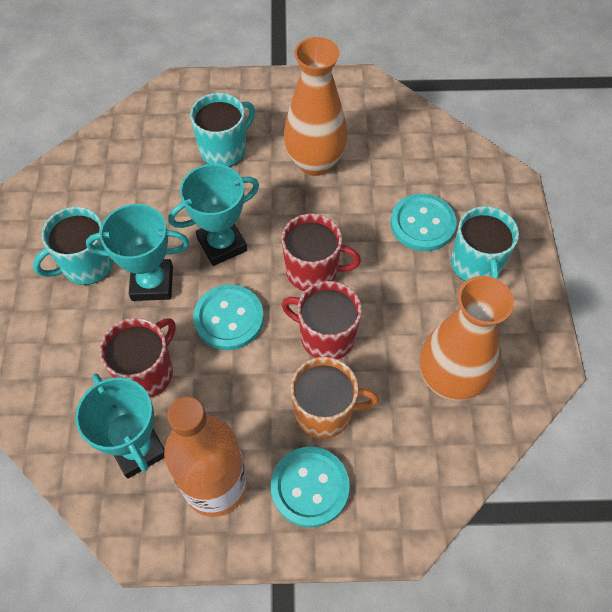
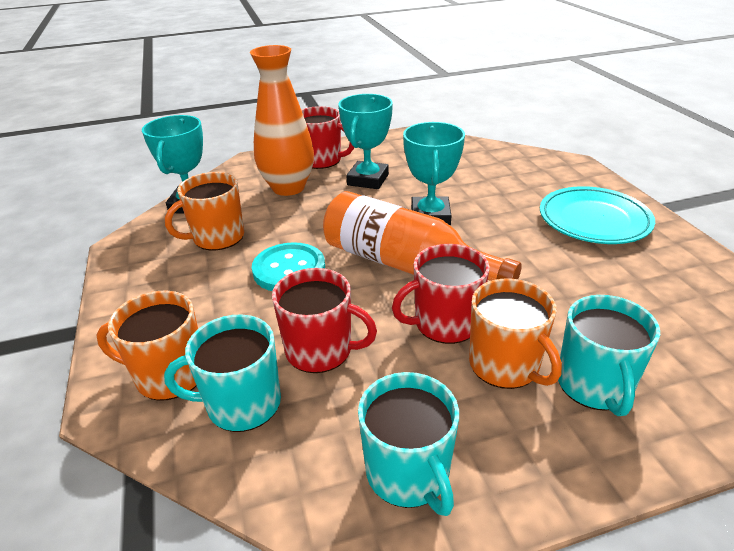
orange mug: 1 -> 3
orange vase: 2 -> 1
turquoise button: 3 -> 1
turquoise plate: 0 -> 1

